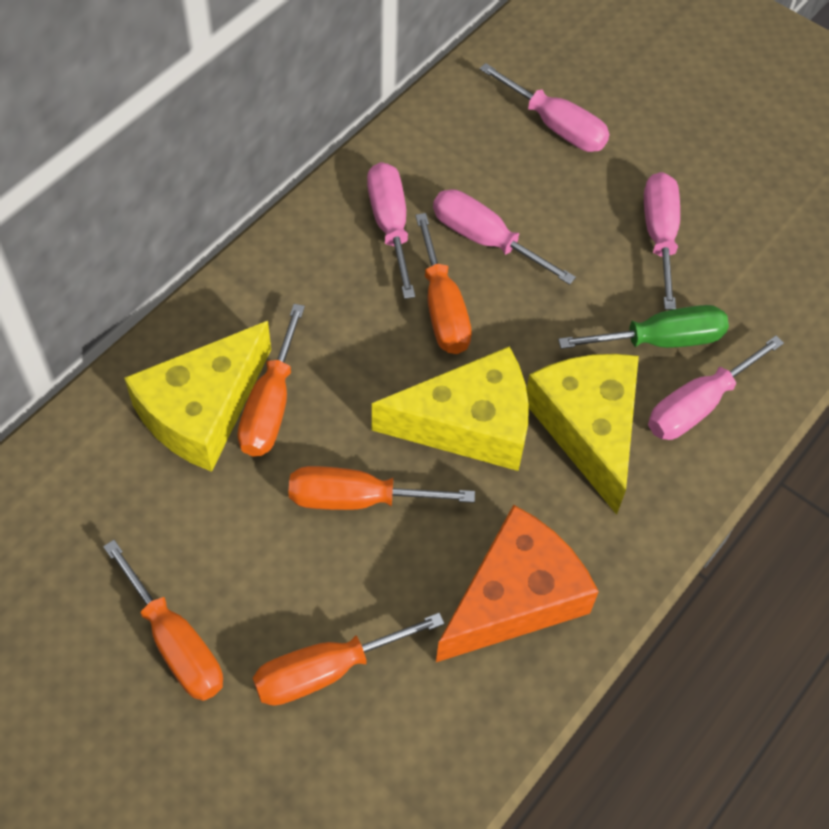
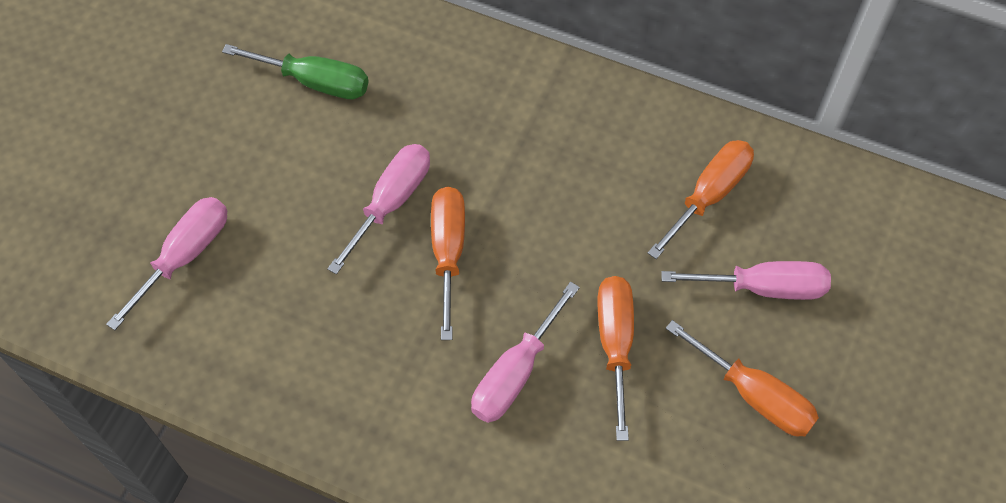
orange cheese: 1 -> 0
orange screwdriver: 5 -> 4
pink screwdriver: 5 -> 4
yellow cheese: 3 -> 0

